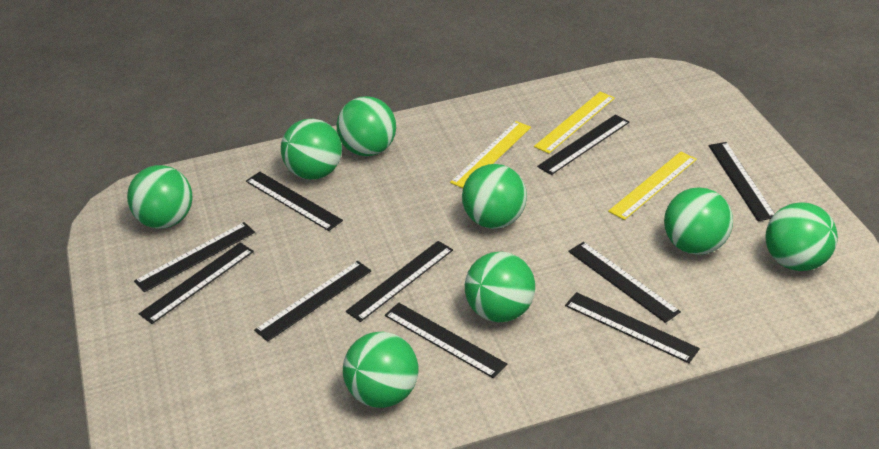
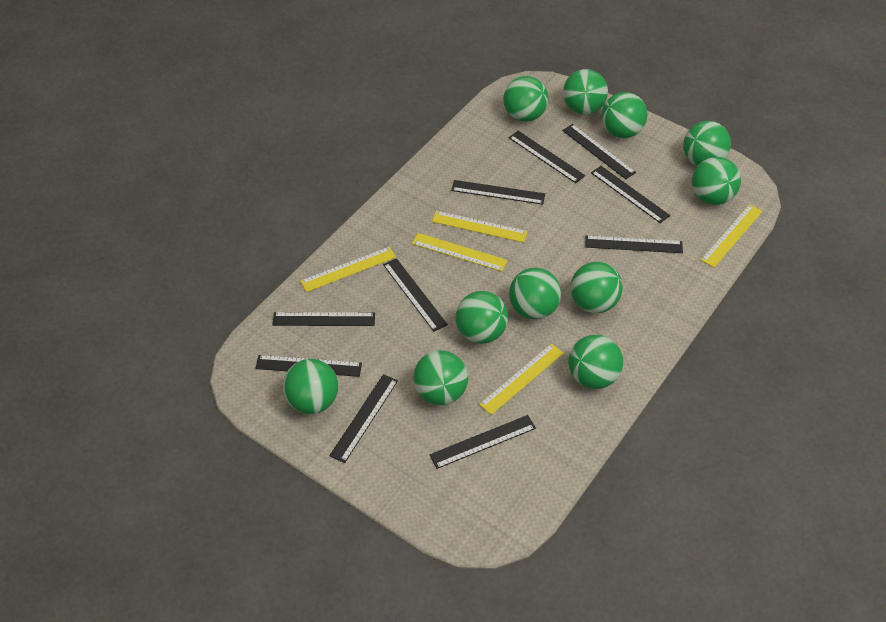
green ball: 8 -> 11
yellow ruler: 3 -> 5

